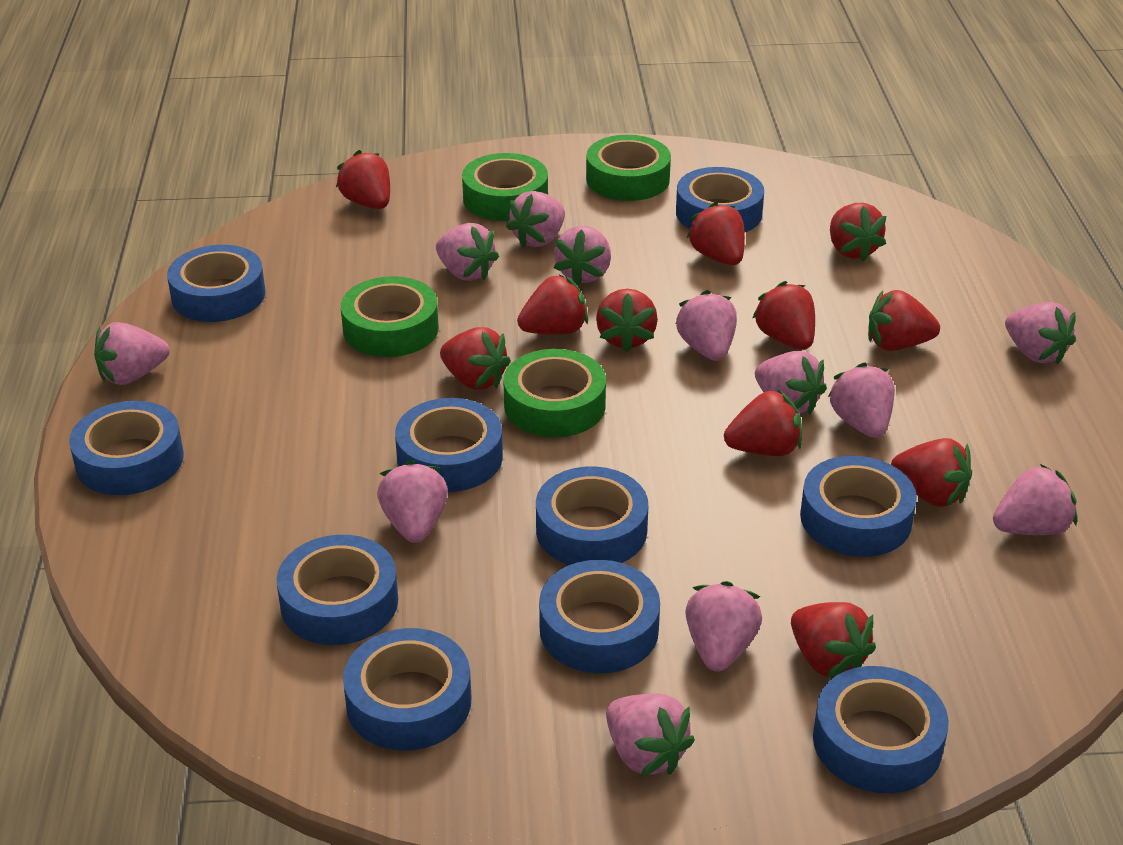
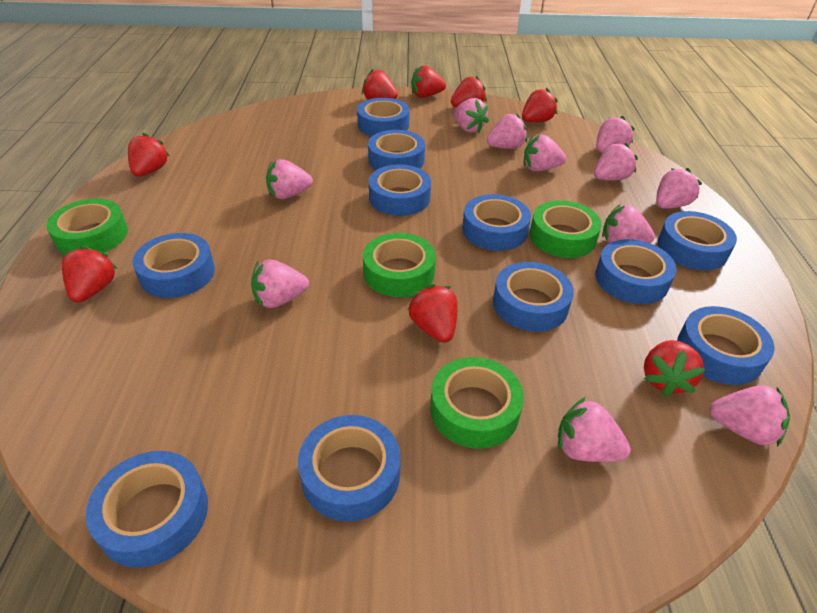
blue tape: 10 -> 11
pink strawberry: 12 -> 11
red strawberry: 11 -> 8

